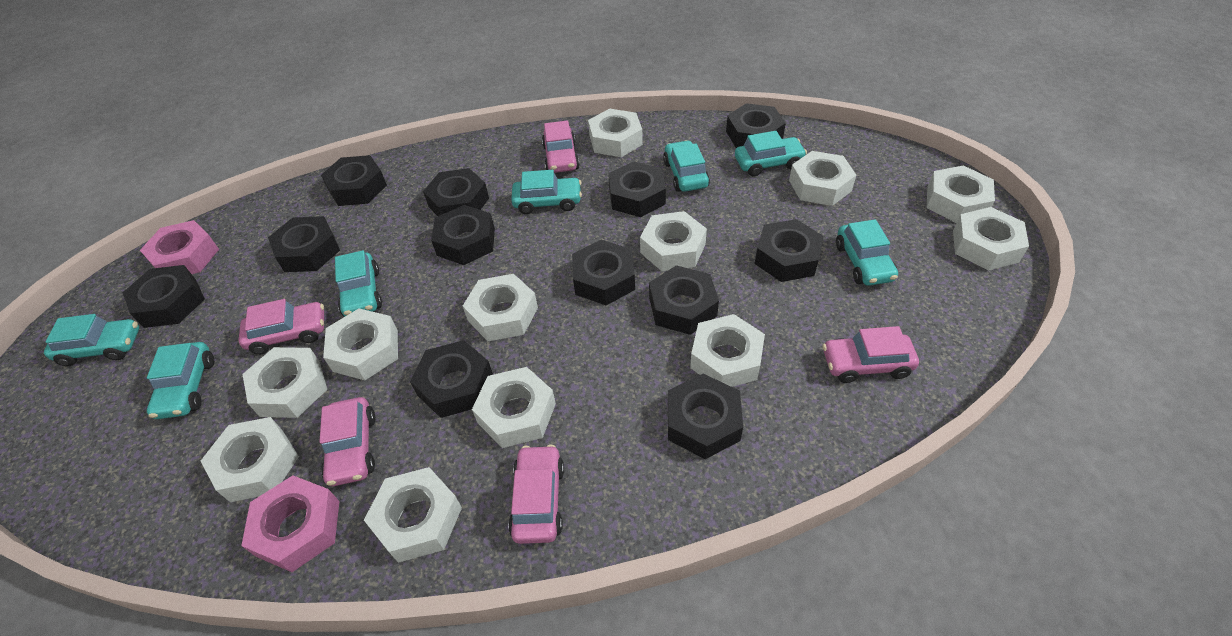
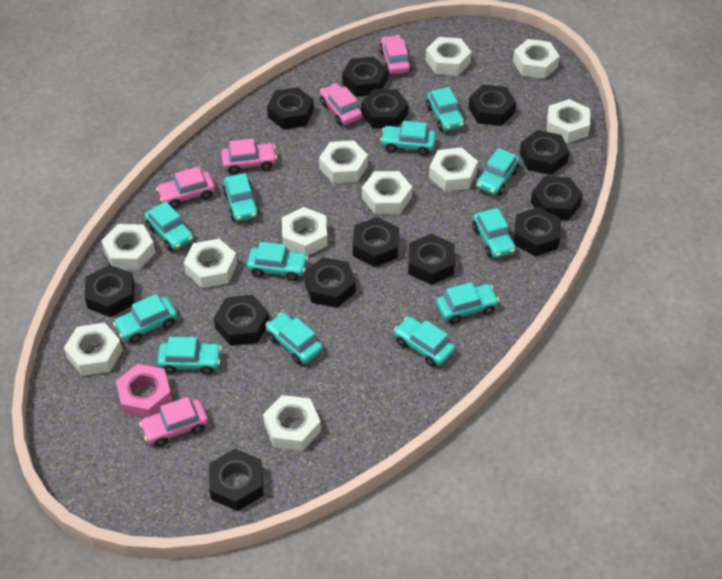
black nut: 12 -> 13
pink nut: 2 -> 1
turquoise car: 7 -> 12
white nut: 12 -> 11

